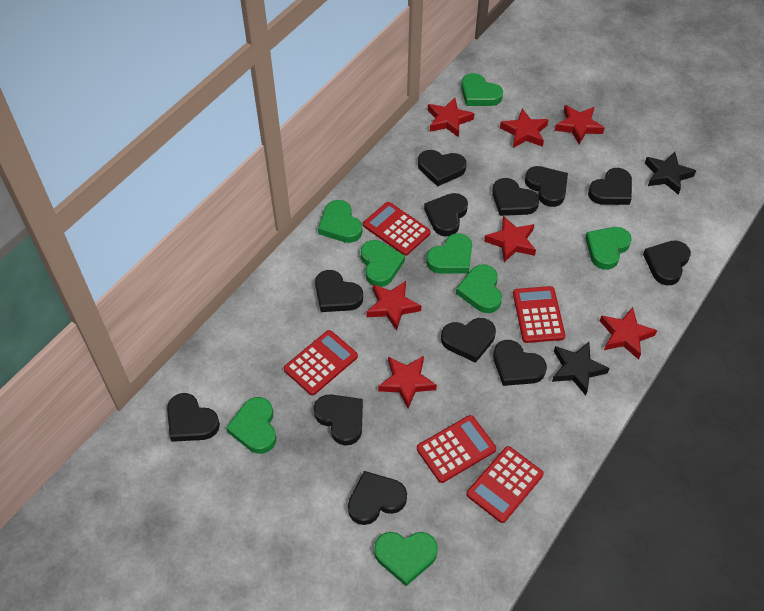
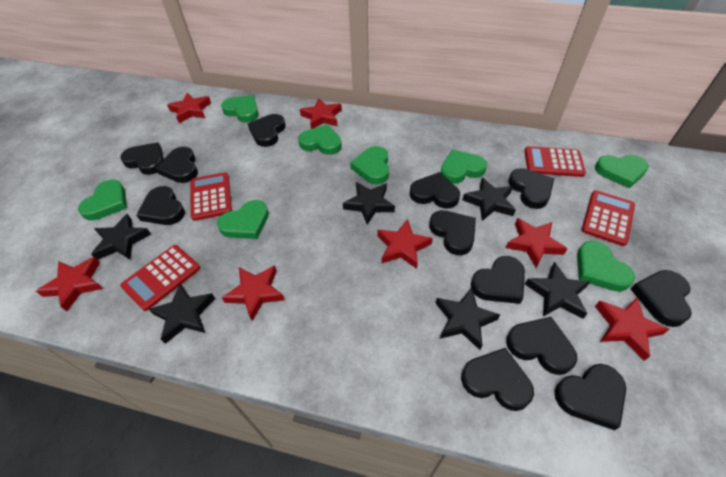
black star: 2 -> 6
red calculator: 5 -> 4

